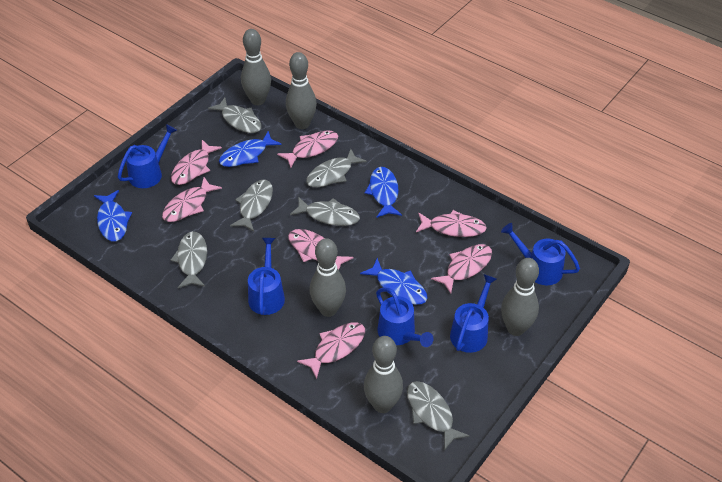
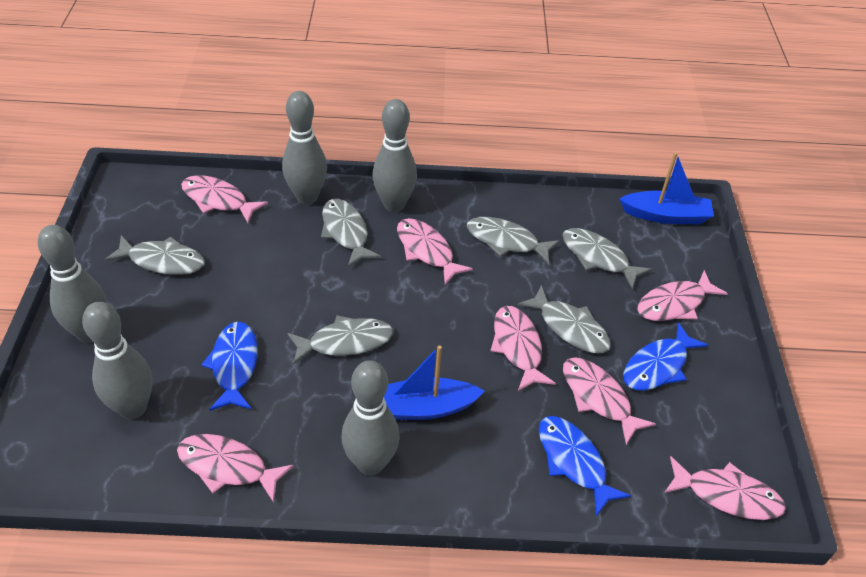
blue boat: 0 -> 2
blue fish: 4 -> 3
blue watering can: 5 -> 0

